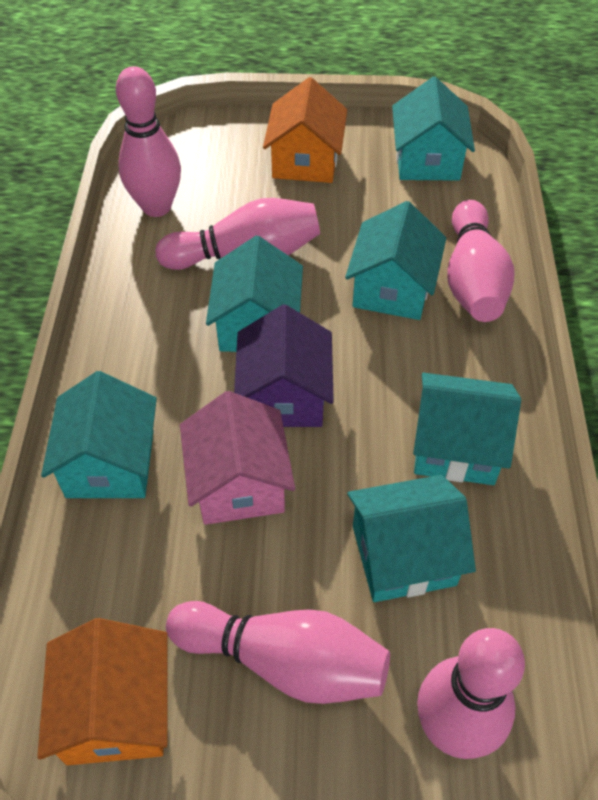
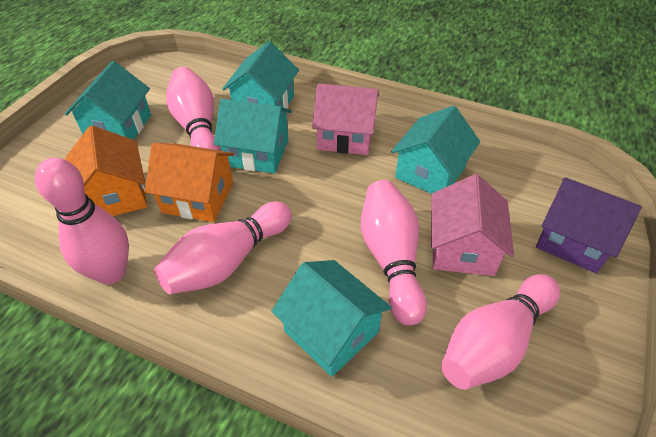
pink house: 1 -> 2
turquoise house: 6 -> 5

